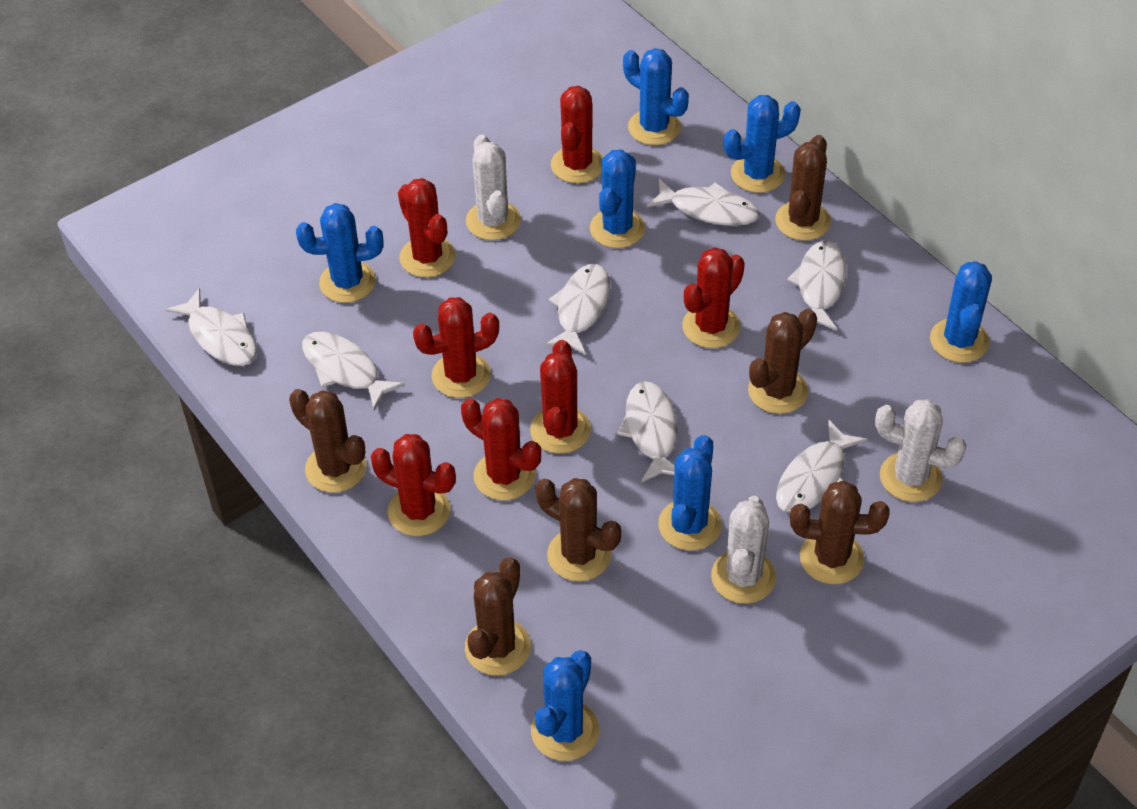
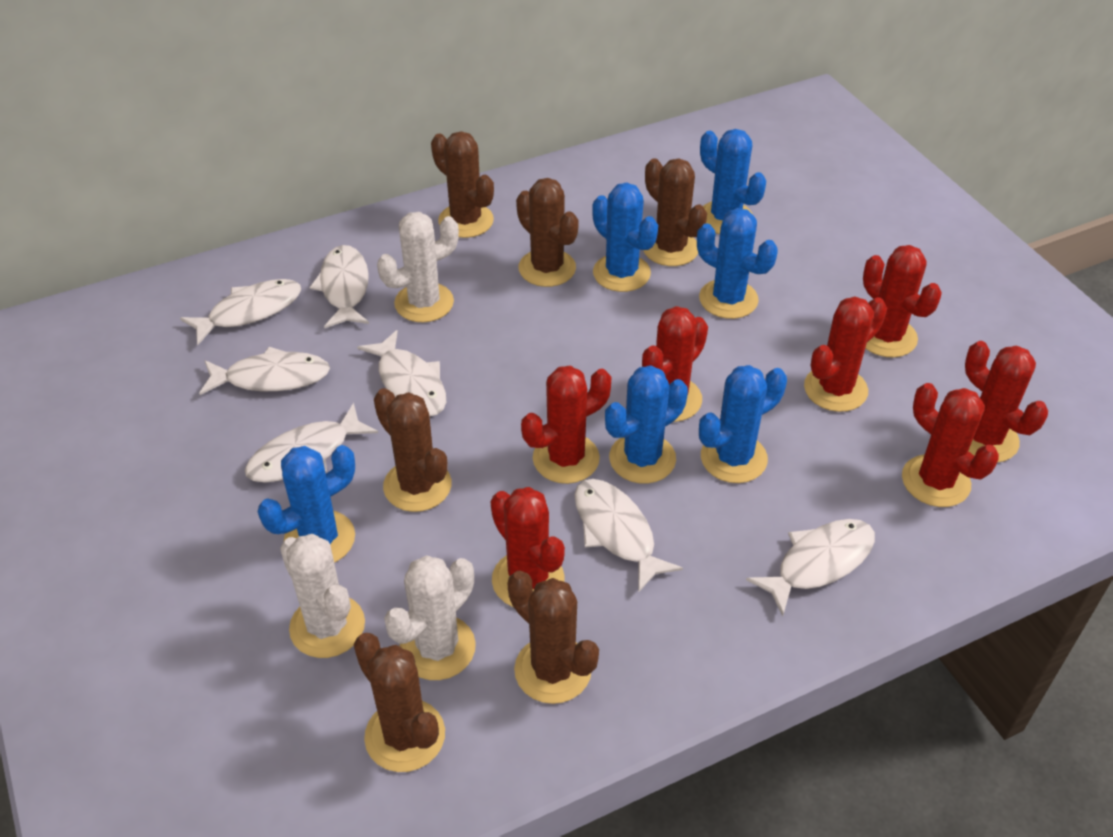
blue cactus: 7 -> 6

